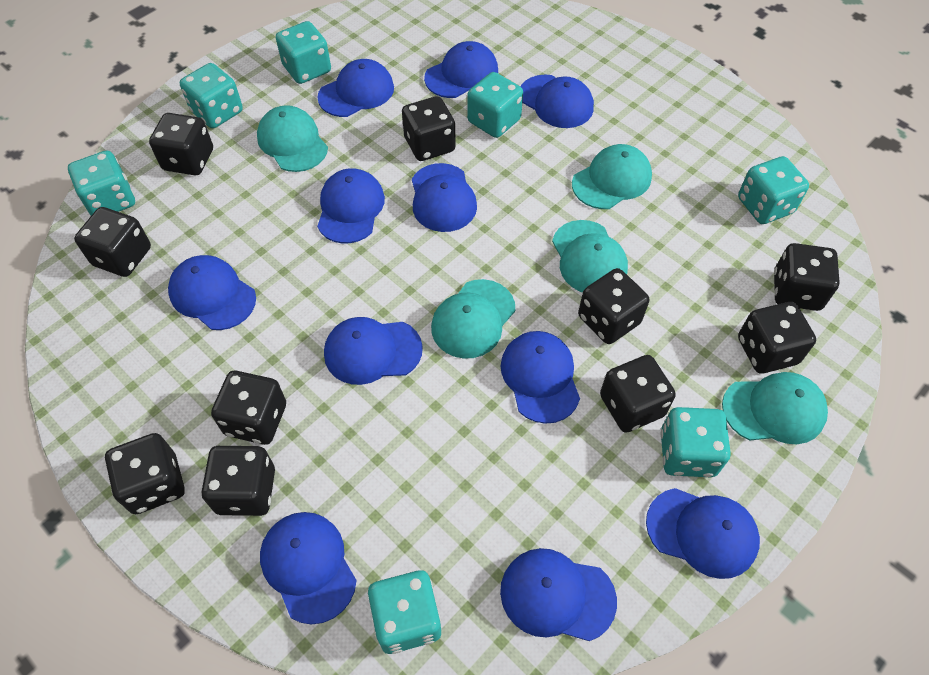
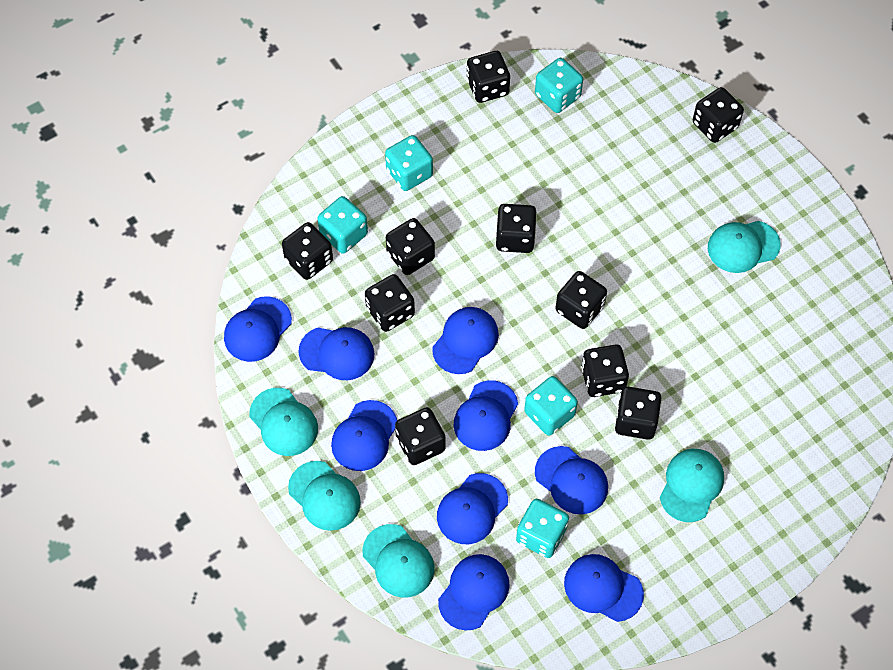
blue cap: 11 -> 9
turquoise dice: 7 -> 5

